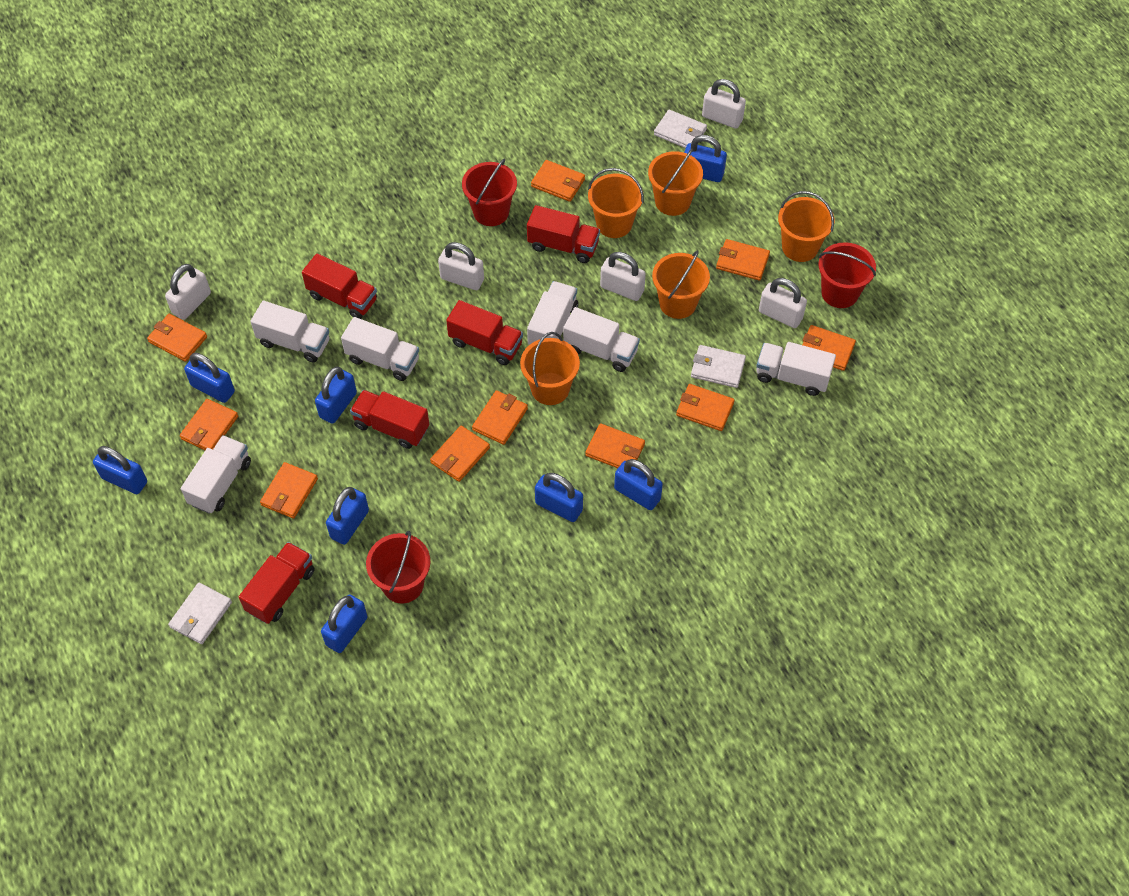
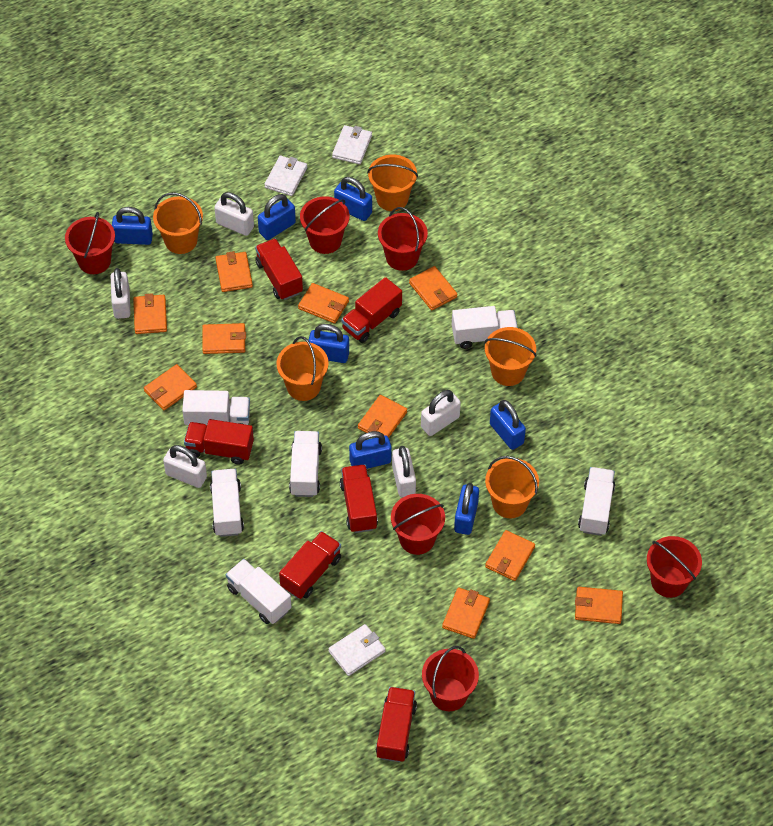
blue padlock: 8 -> 7
red bucket: 3 -> 6
red truck: 5 -> 6

